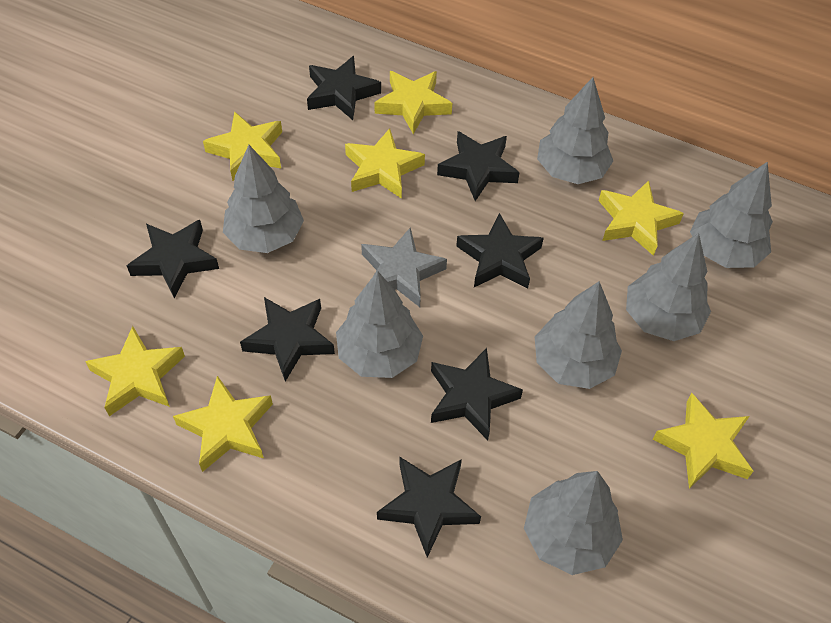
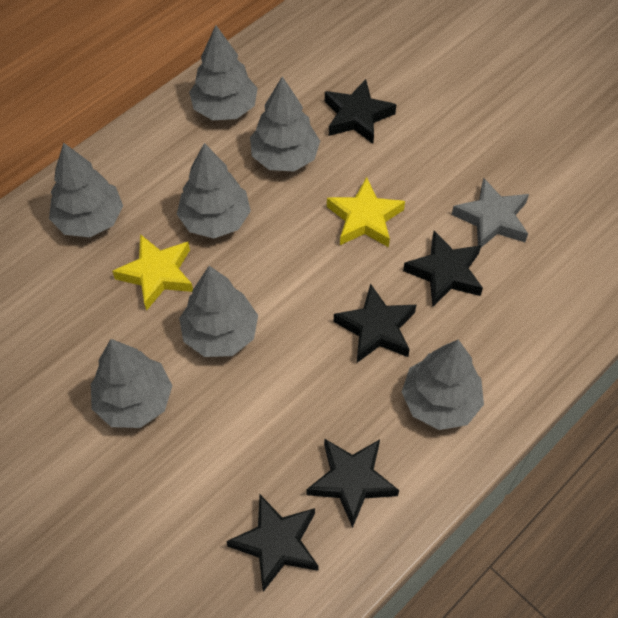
black star: 7 -> 5
yellow star: 7 -> 2

